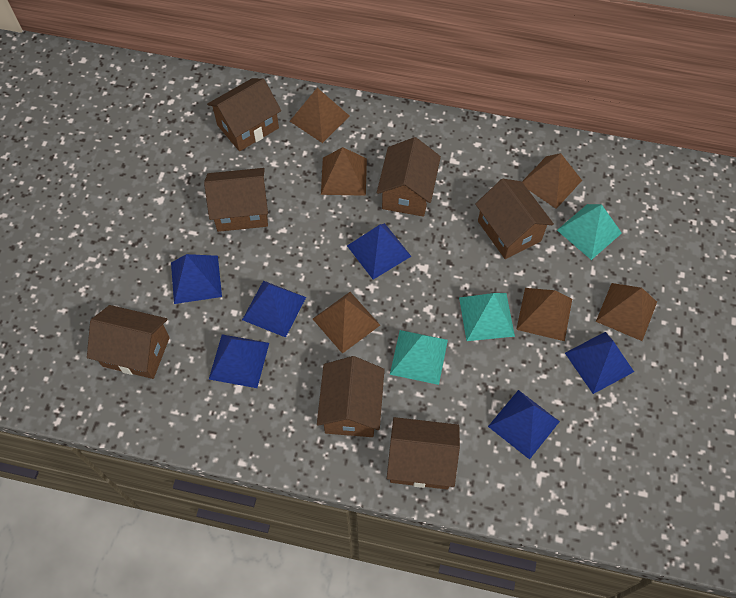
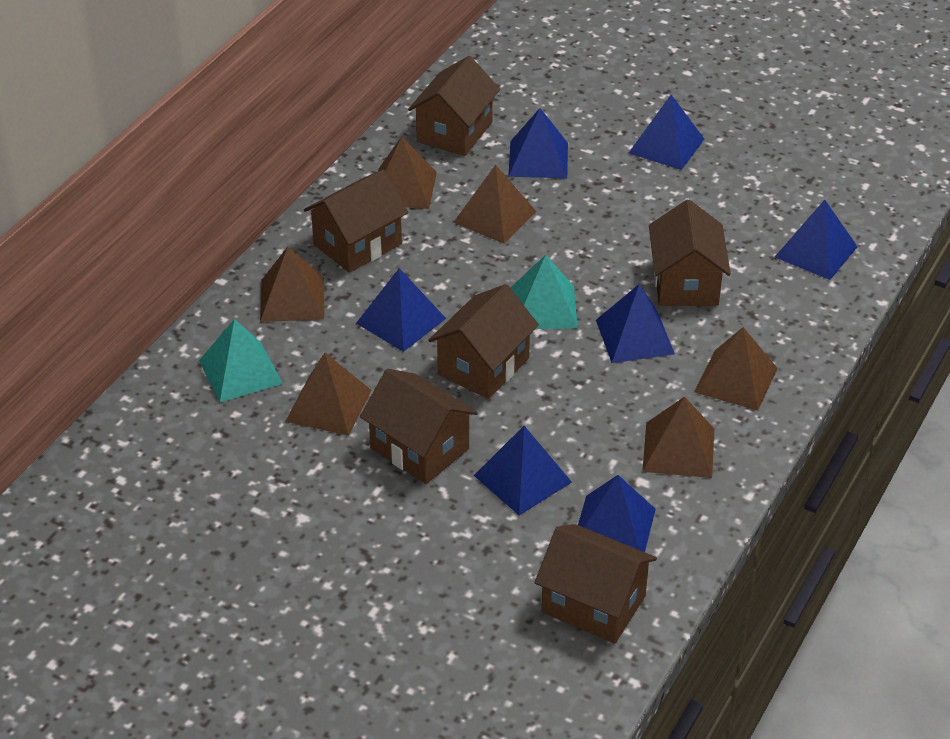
blue pyramid: 6 -> 7
brown house: 7 -> 6
turquoise pyramid: 3 -> 2

